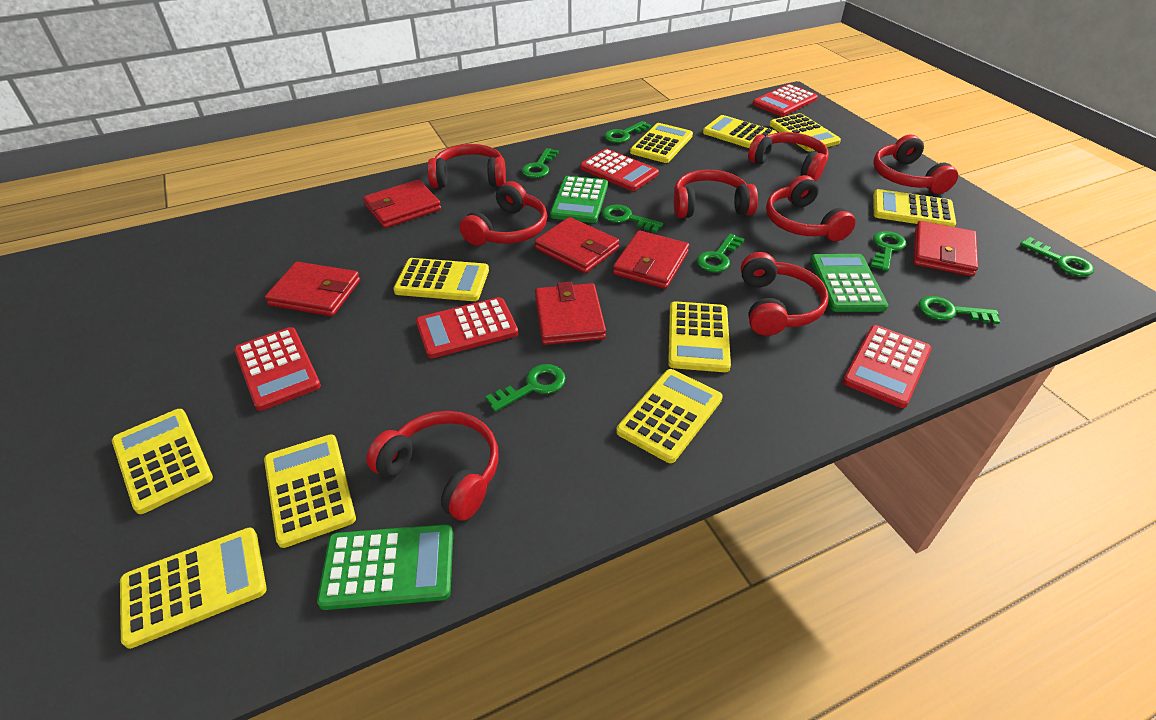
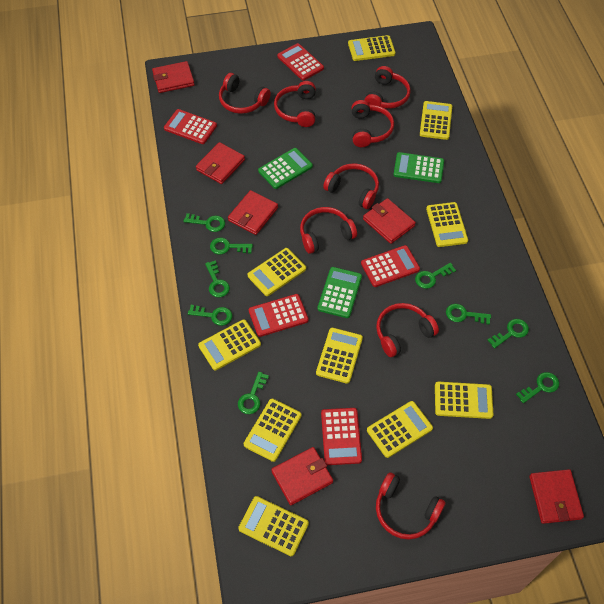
green key: 8 -> 9

